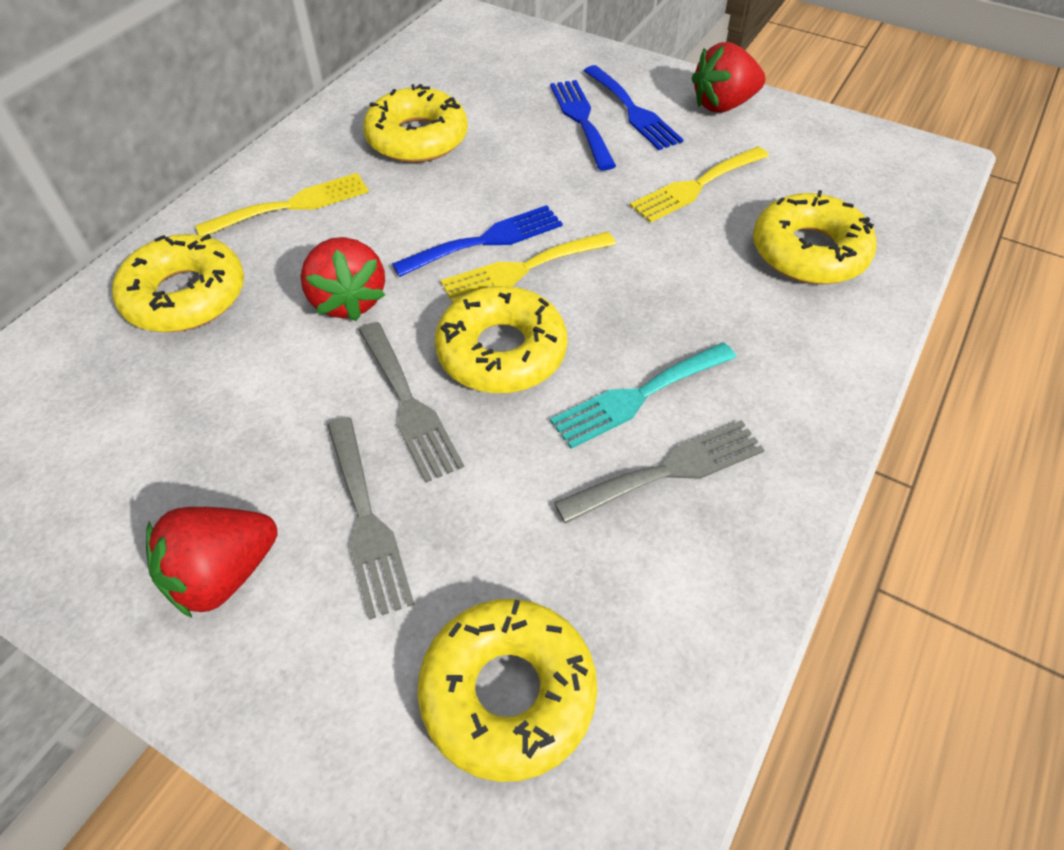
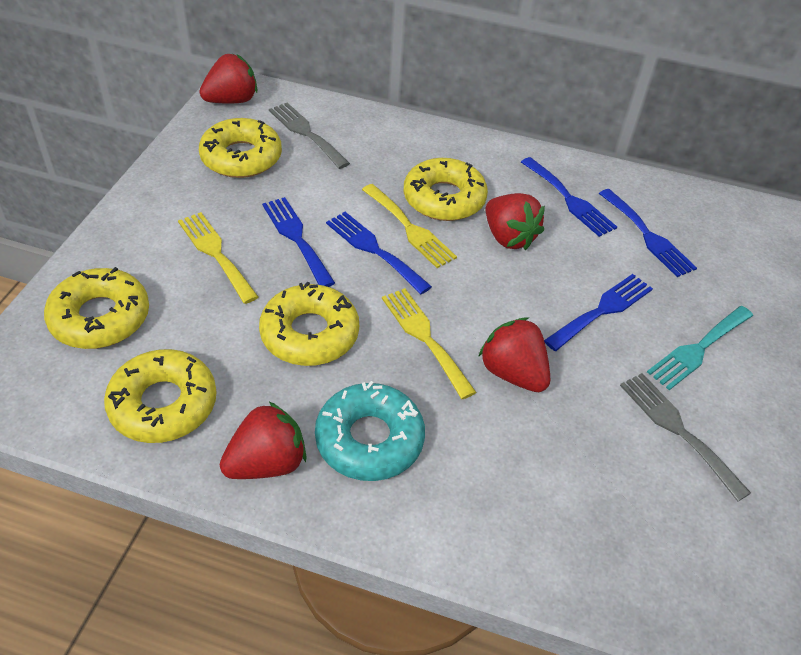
blue fork: 3 -> 5
grey fork: 3 -> 2
red strawberry: 3 -> 4
turquoise donut: 0 -> 1

